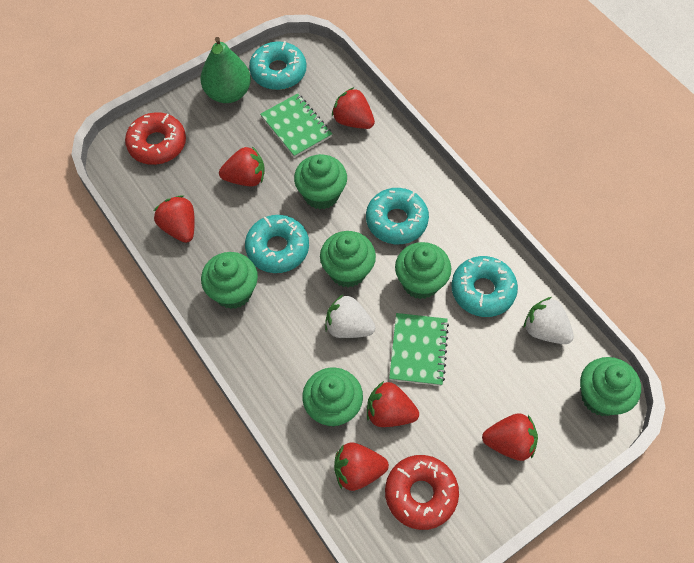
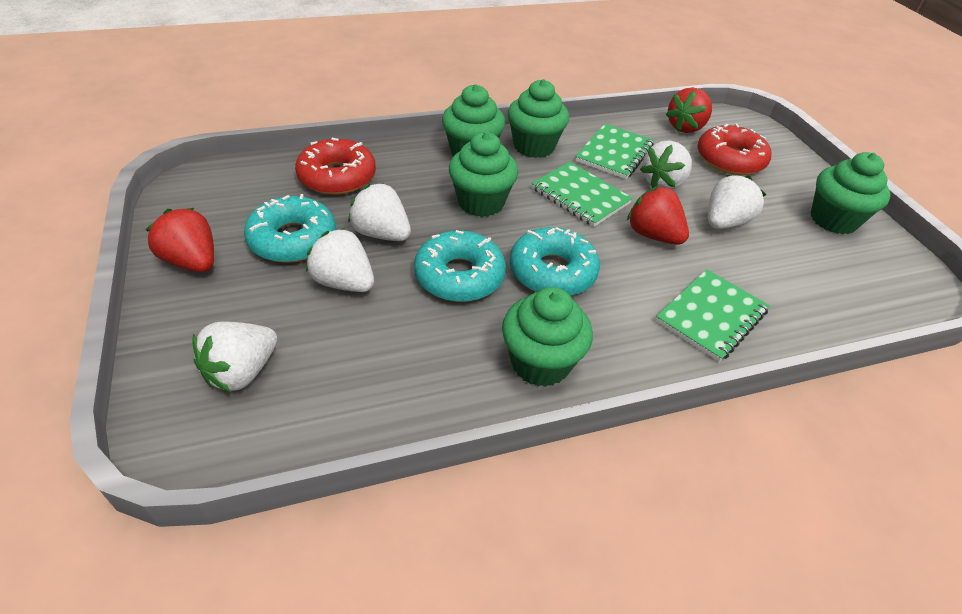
green cupcake: 6 -> 5
green notebook: 2 -> 3
green pear: 1 -> 0
red strawberry: 6 -> 3
turquoise donut: 4 -> 3
white strawberry: 2 -> 5

